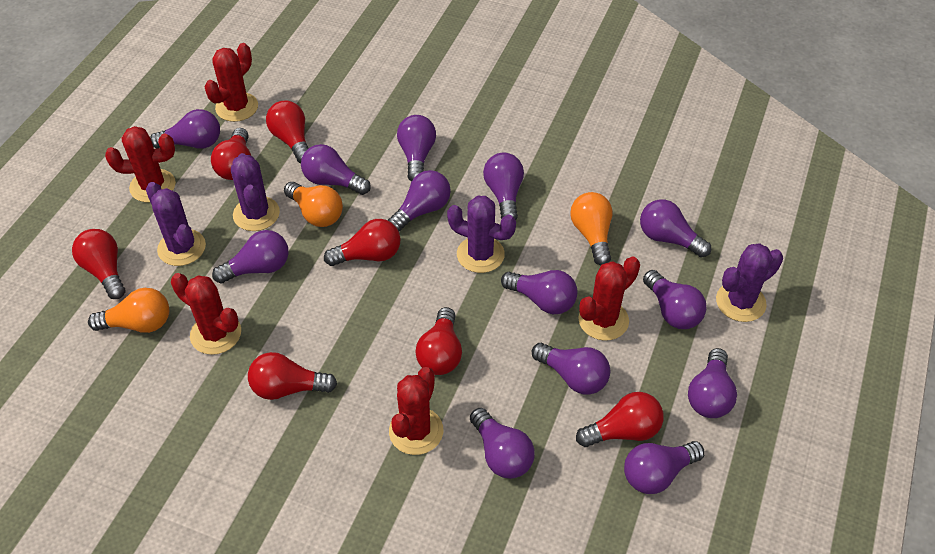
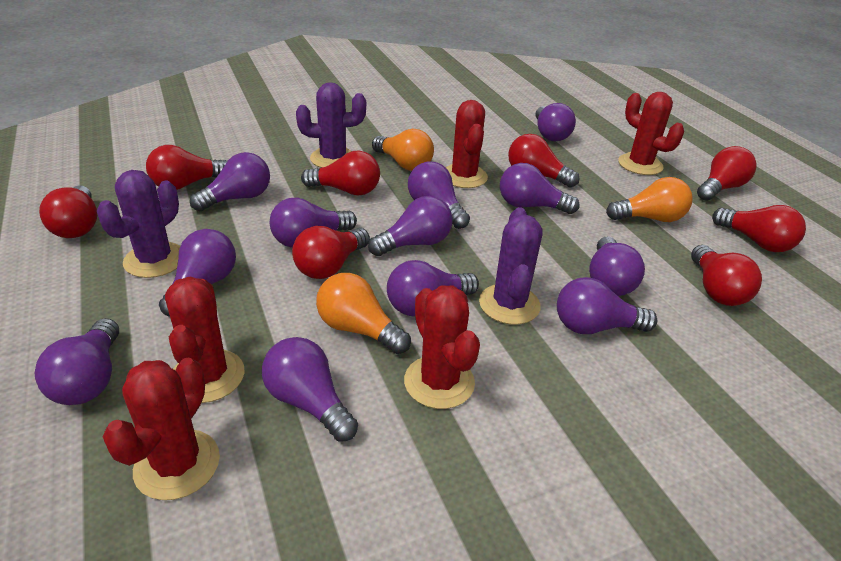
purple cactus: 4 -> 3
purple light bulb: 13 -> 12
red light bulb: 7 -> 8

